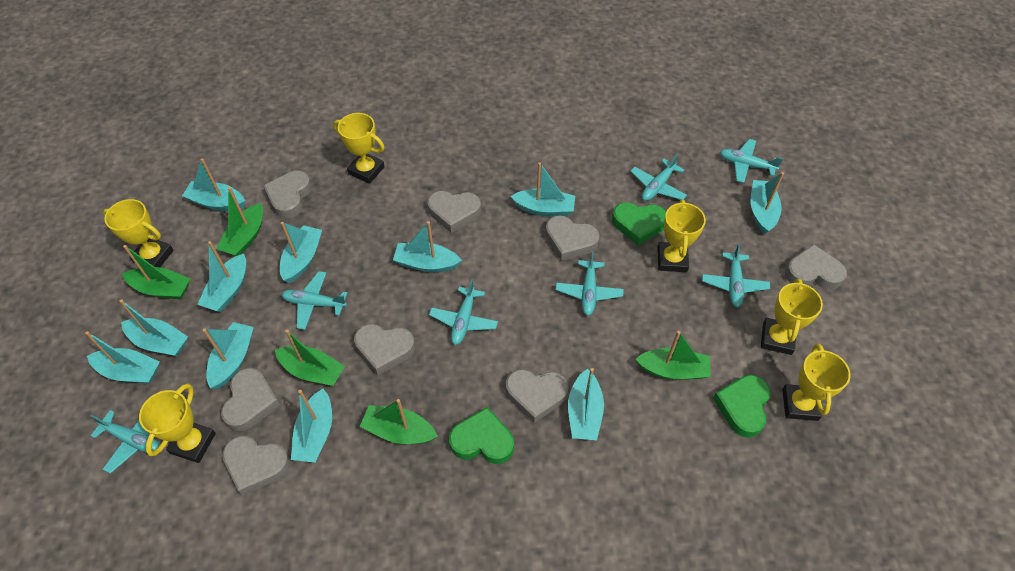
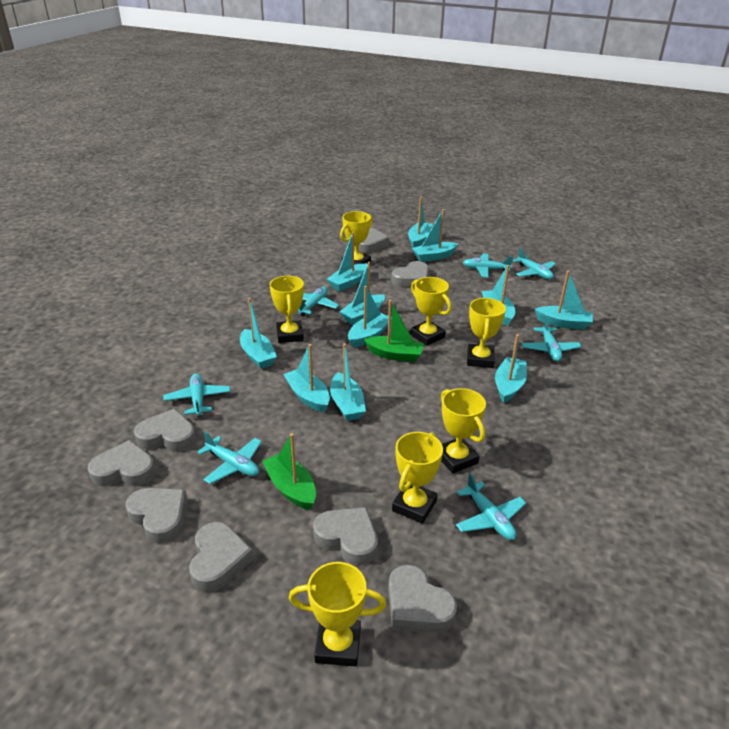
green boat: 5 -> 2
green heart: 3 -> 0
yellow trophy: 6 -> 7

